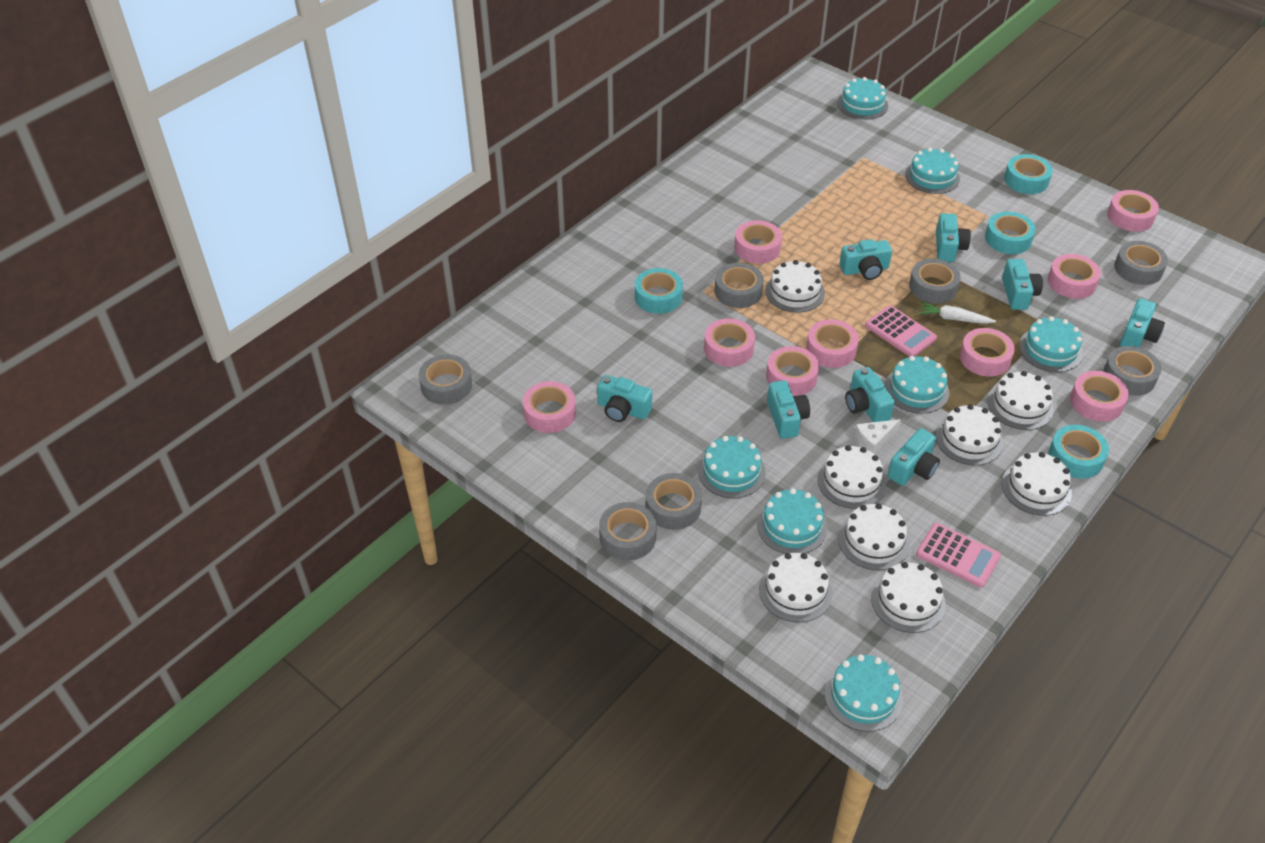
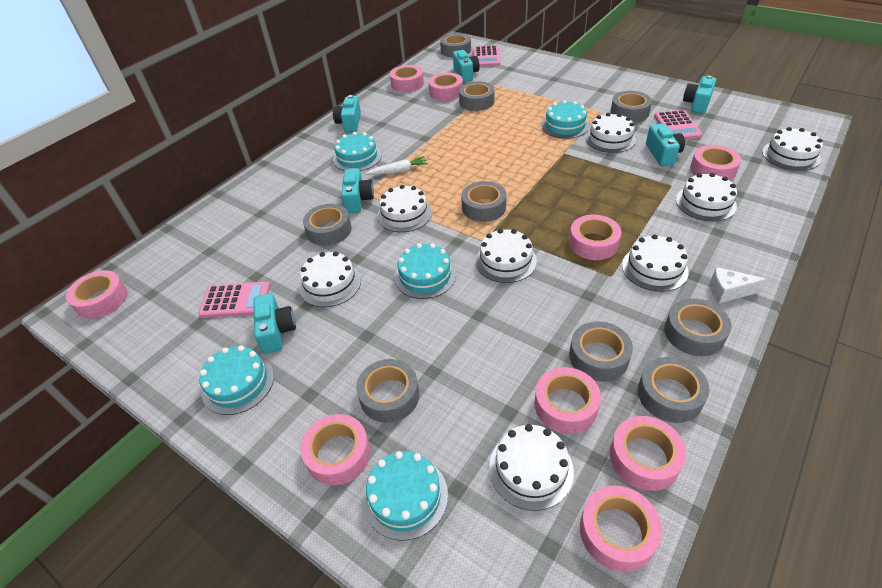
grey tape: 7 -> 9
pink calculator: 2 -> 3
turquoise cake: 7 -> 5
turquoise camera: 8 -> 6
turquoise tape: 4 -> 0

